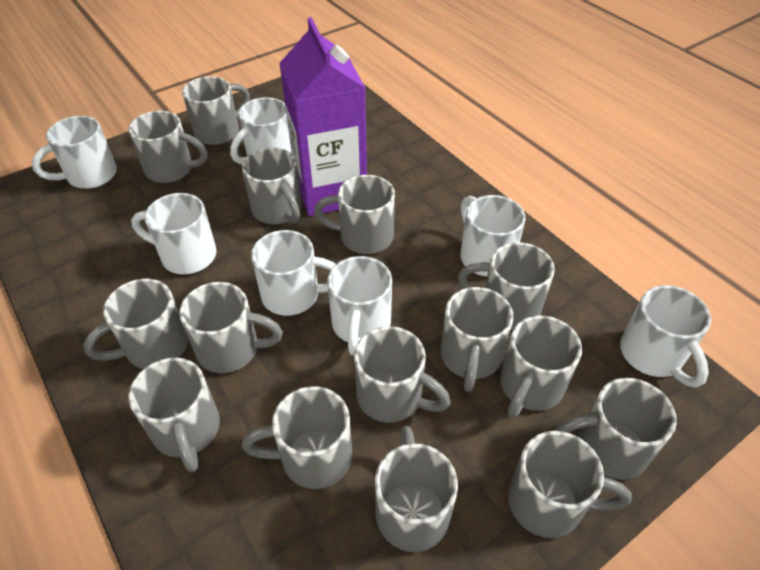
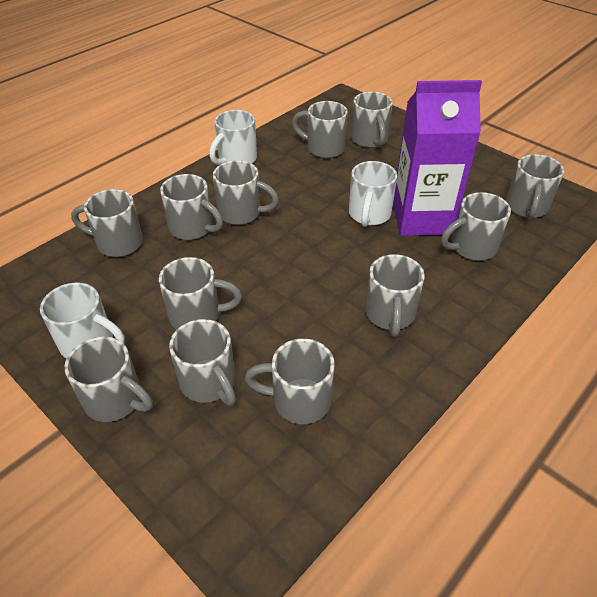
grey mug: 15 -> 12
white mug: 7 -> 3

